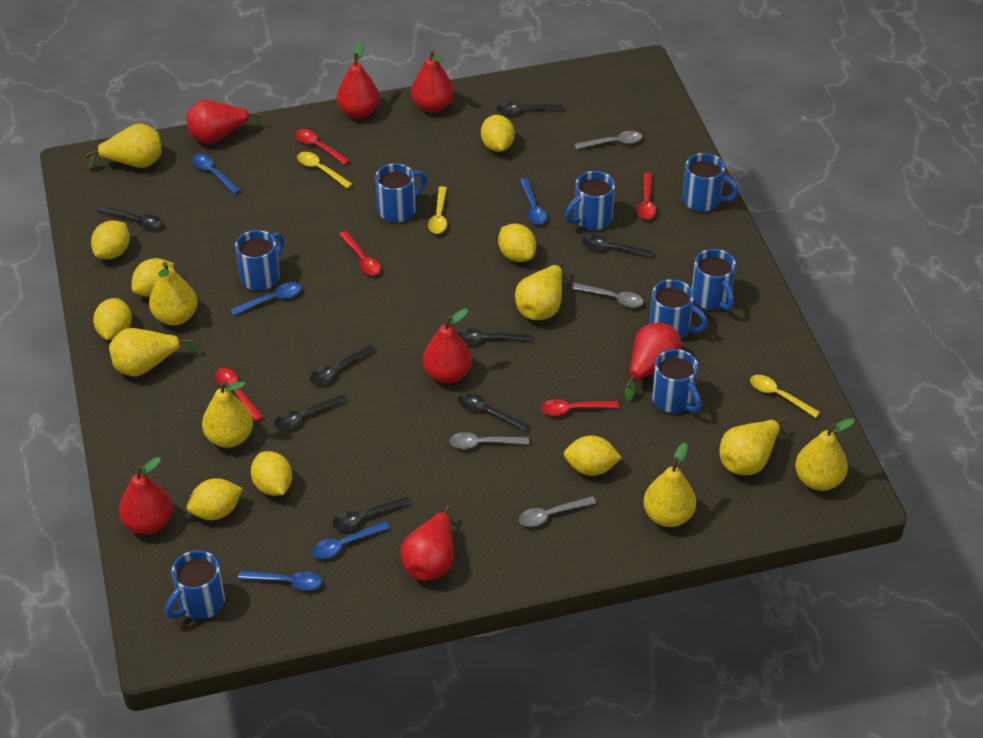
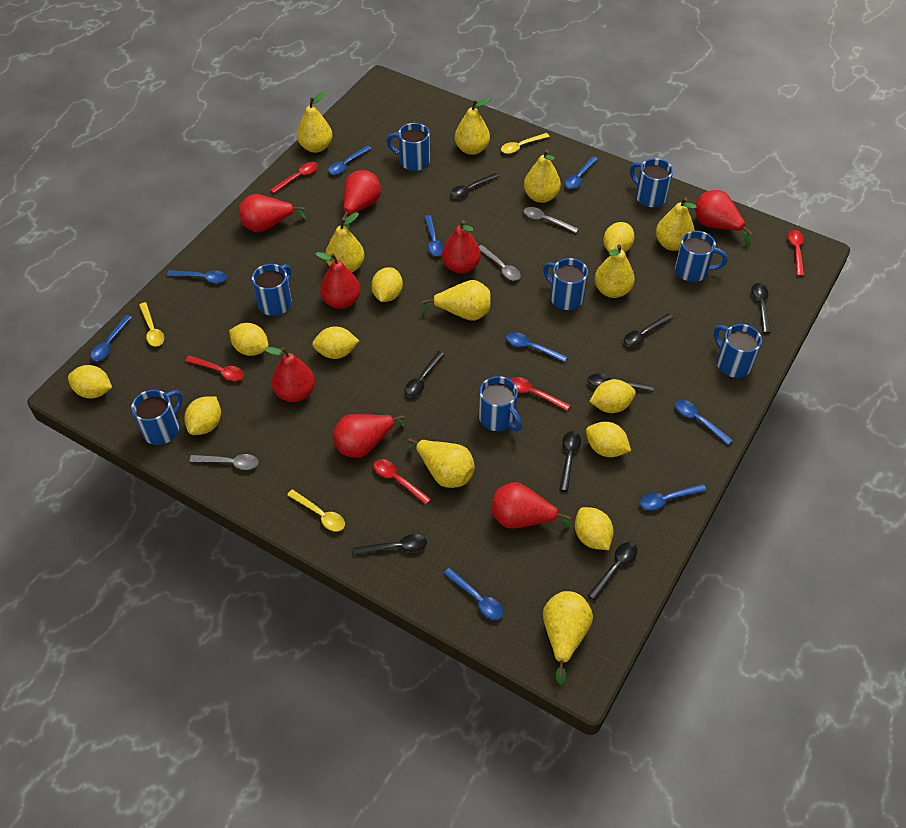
blue spoon: 5 -> 9
grey spoon: 4 -> 3
red pear: 7 -> 8
yellow lemon: 8 -> 9
yellow pear: 8 -> 9

